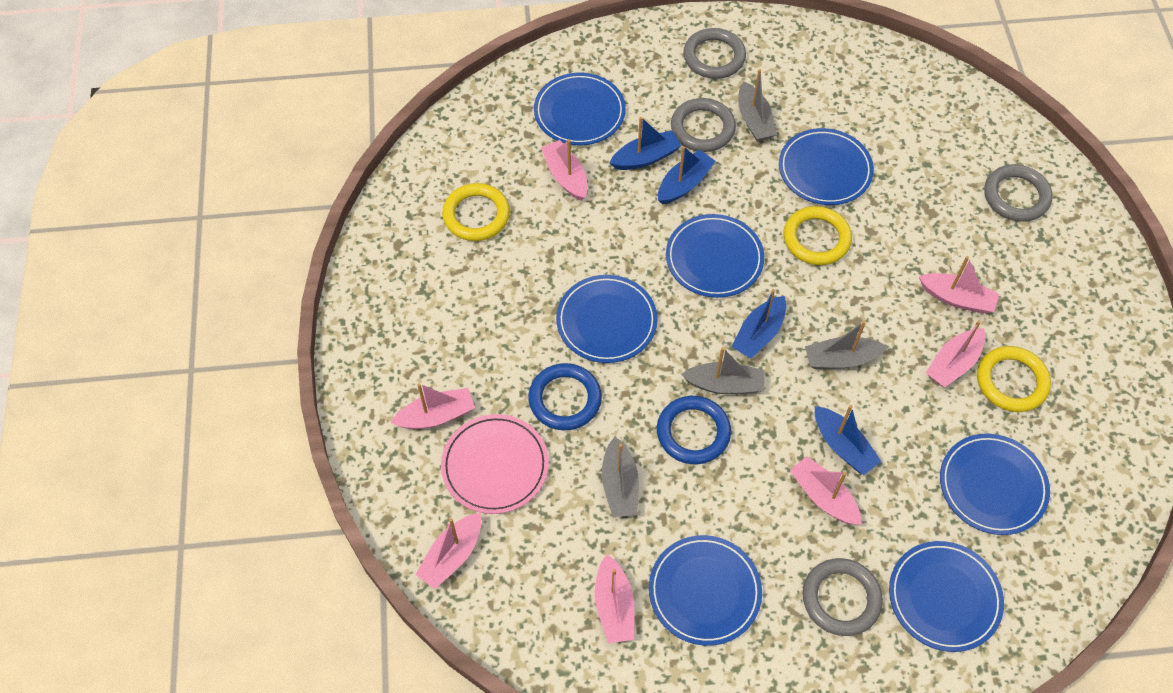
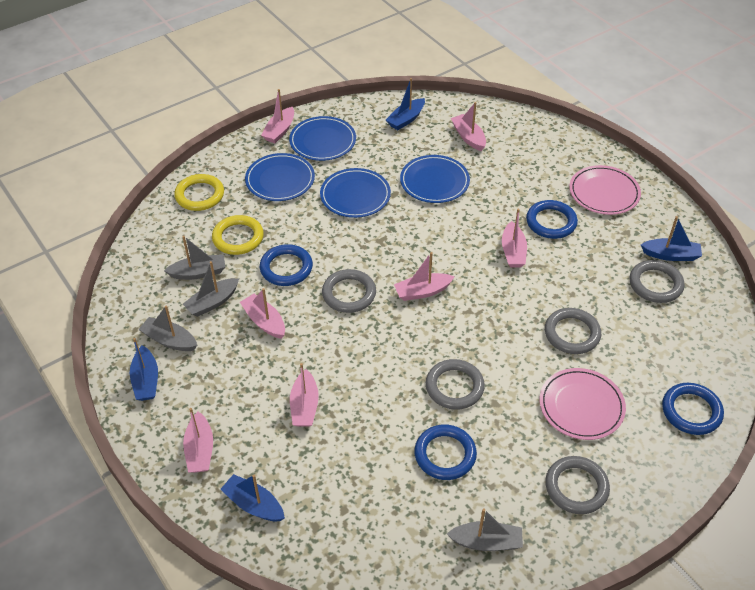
blue plate: 7 -> 4
blue ring: 2 -> 4
grey ring: 4 -> 5
pink plate: 1 -> 2
yellow ring: 3 -> 2

